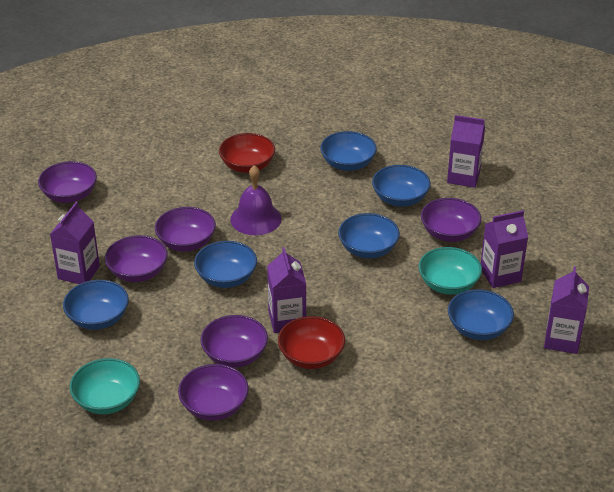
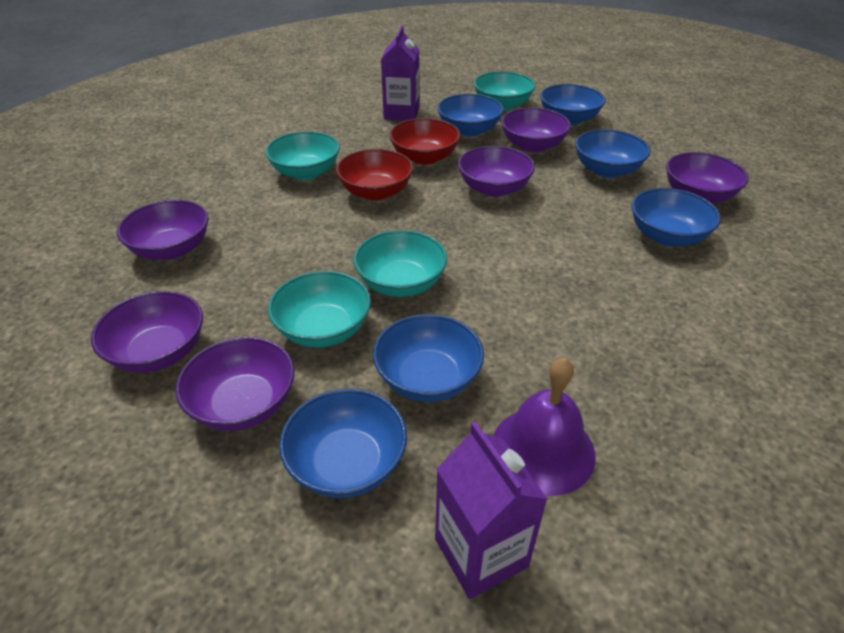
purple carton: 5 -> 2
turquoise bowl: 2 -> 4

